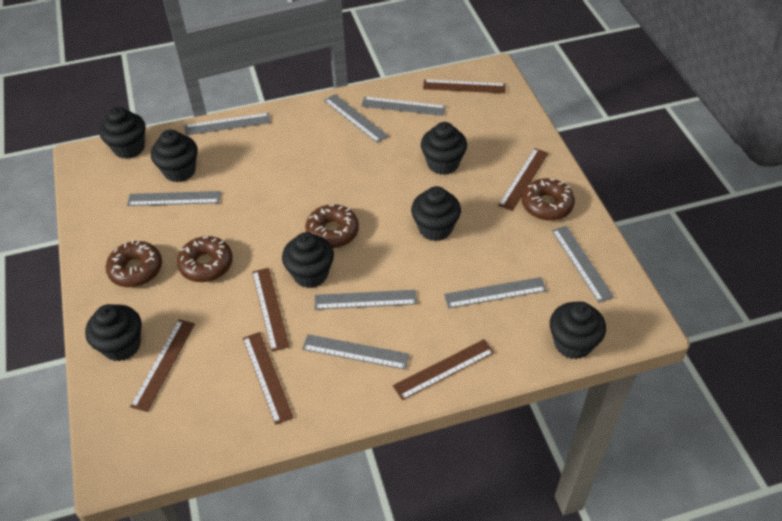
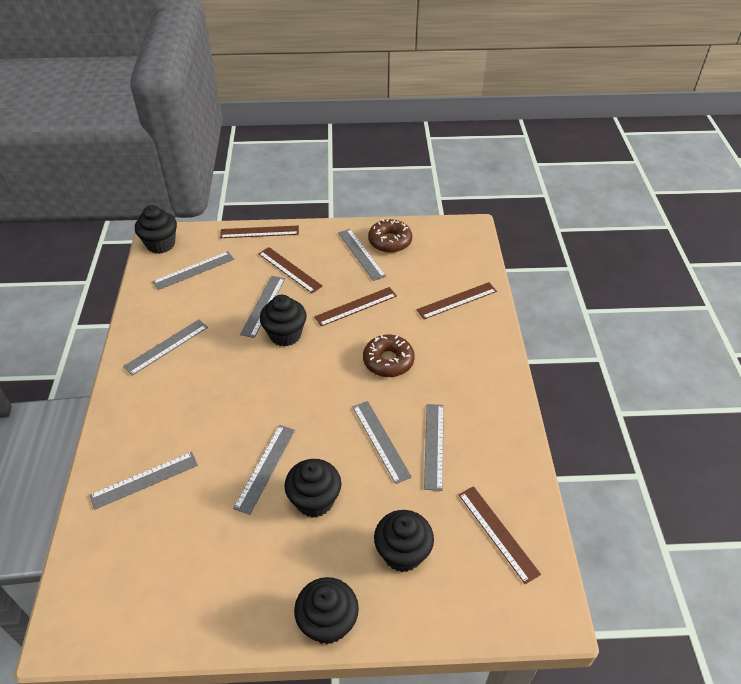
black cupcake: 7 -> 5
brown donut: 4 -> 2
brown ruler: 6 -> 5

